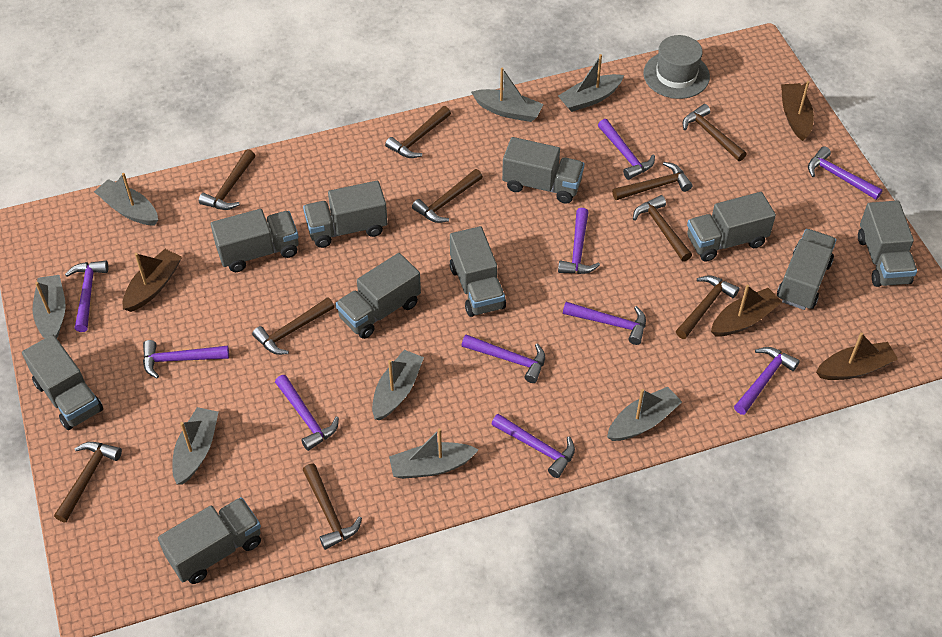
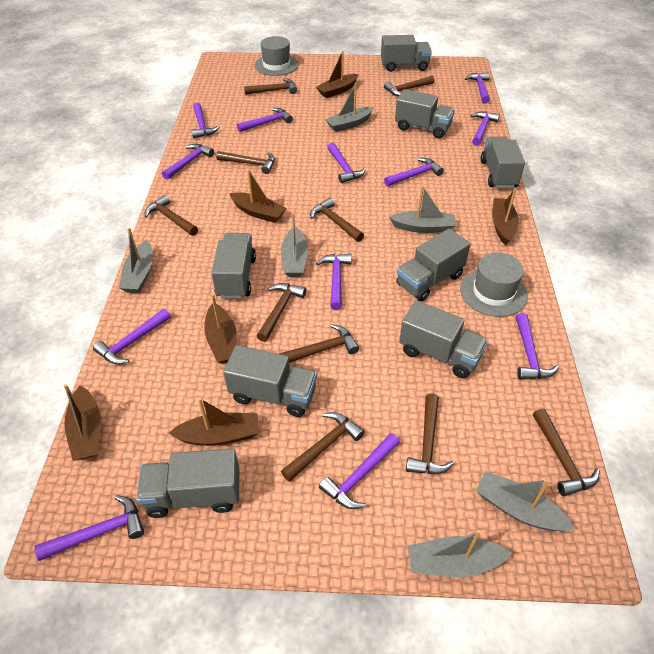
brown boat: 4 -> 6
grey boat: 8 -> 6
grey hat: 1 -> 2
grey truck: 10 -> 8
purple hammer: 10 -> 12

